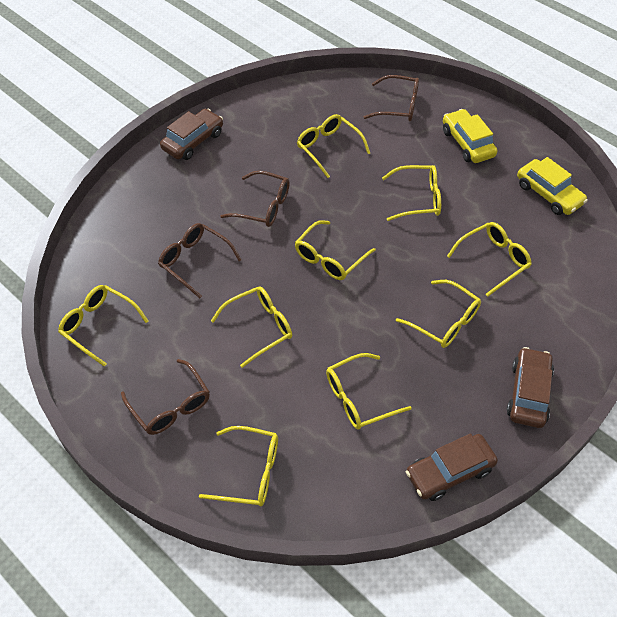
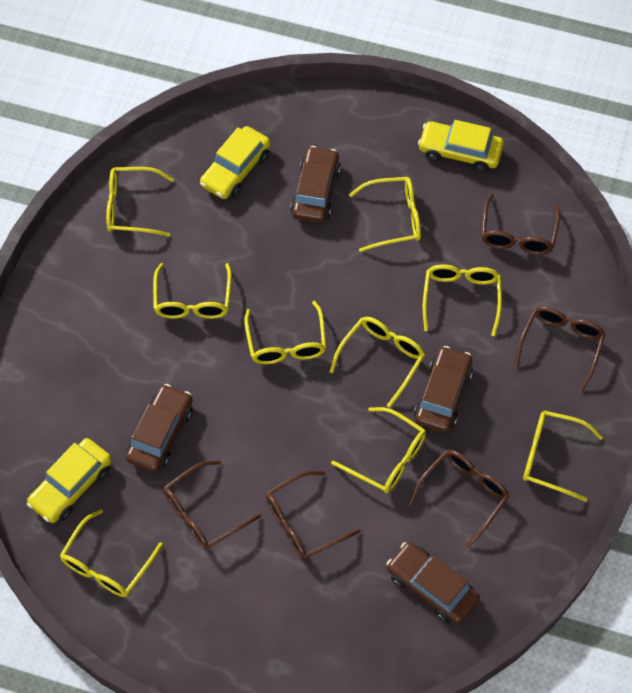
brown car: 3 -> 4
brown glasses: 4 -> 5
yellow car: 2 -> 3

